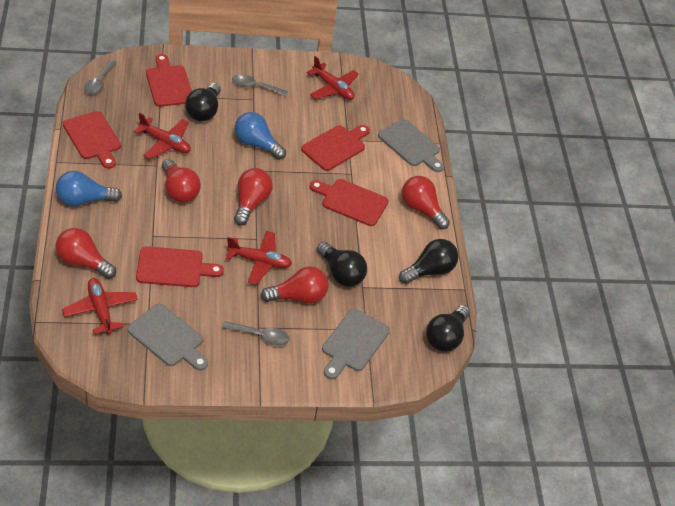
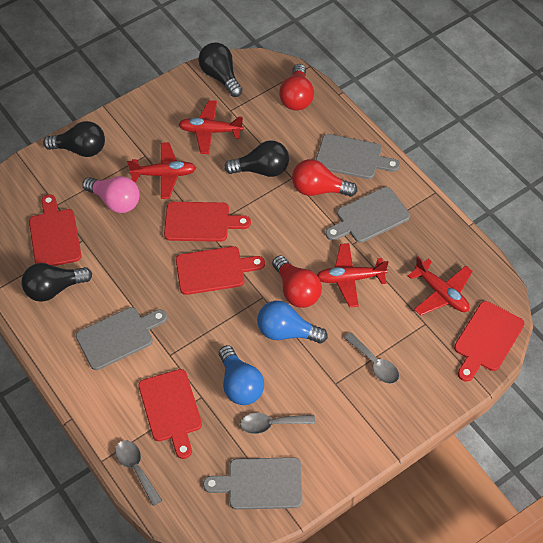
grey cutting board: 3 -> 4
pink light bulb: 0 -> 1
red light bulb: 5 -> 3

